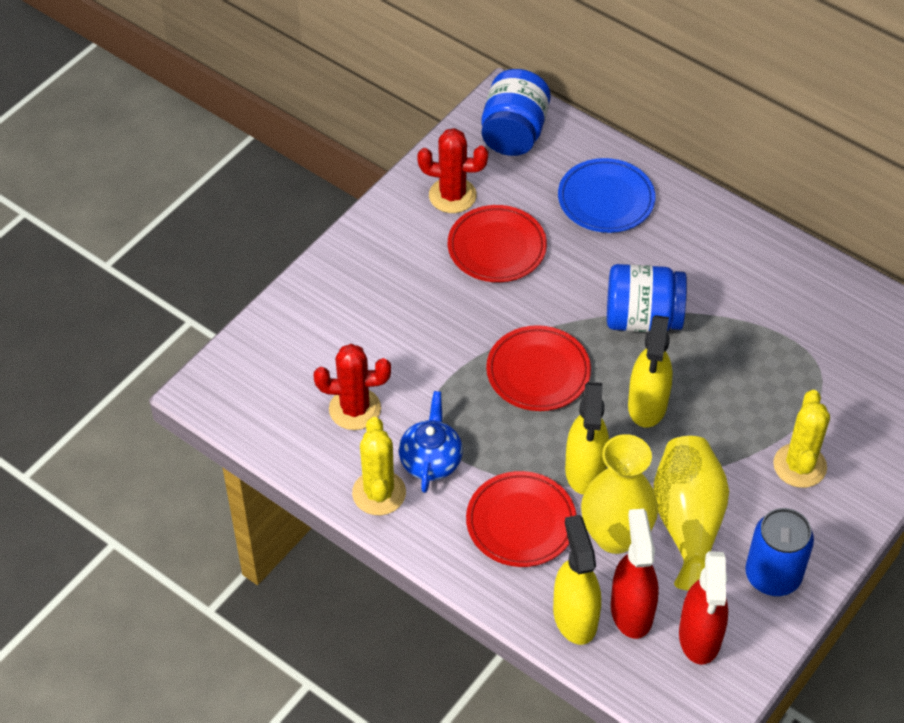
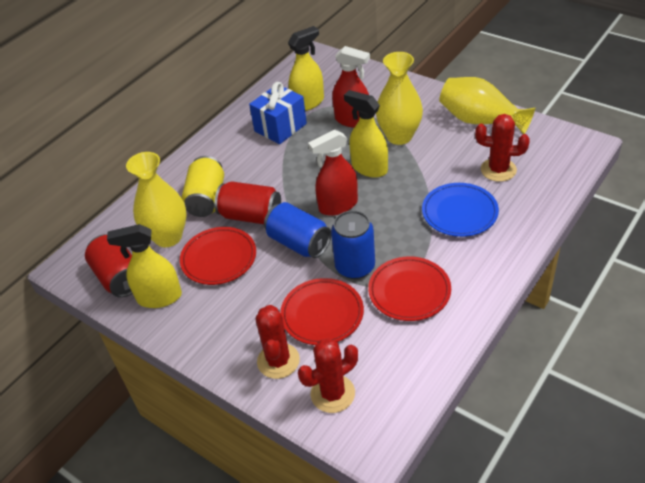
blue can: 1 -> 2
blue gift: 0 -> 1
blue jar: 2 -> 0
blue teapot: 1 -> 0
red cactus: 2 -> 3
red can: 0 -> 2
yellow cactus: 2 -> 0
yellow can: 0 -> 1
yellow vase: 2 -> 3

